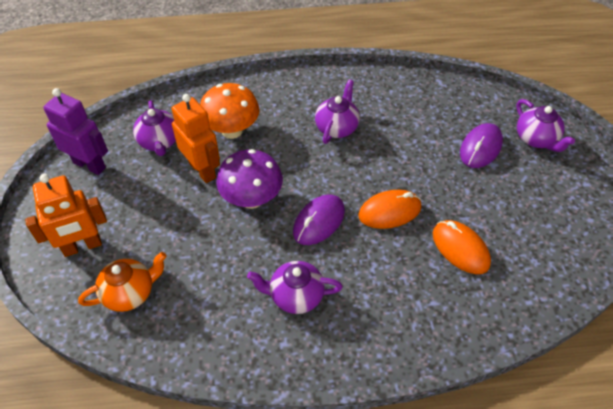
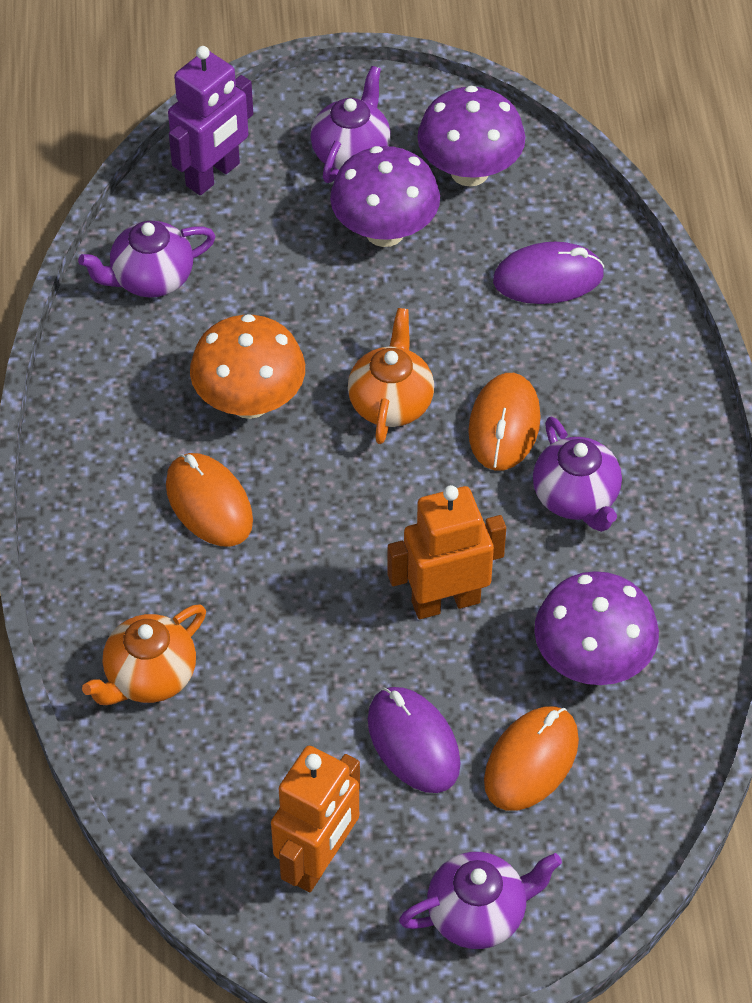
orange mouse: 2 -> 3
orange teapot: 1 -> 2
purple mushroom: 1 -> 3

